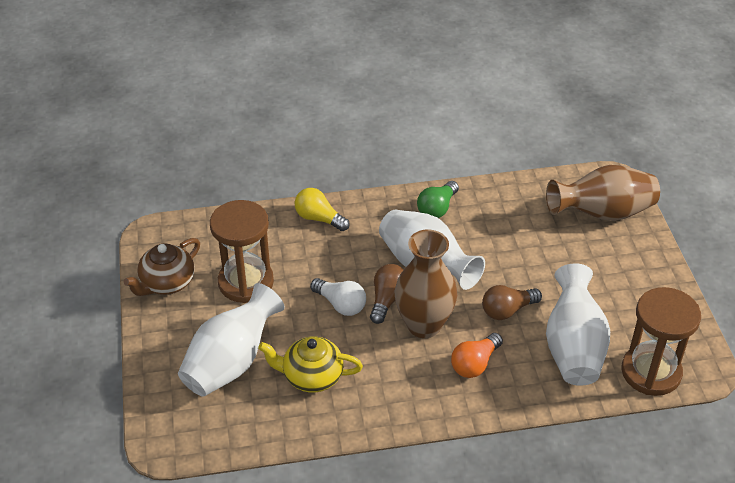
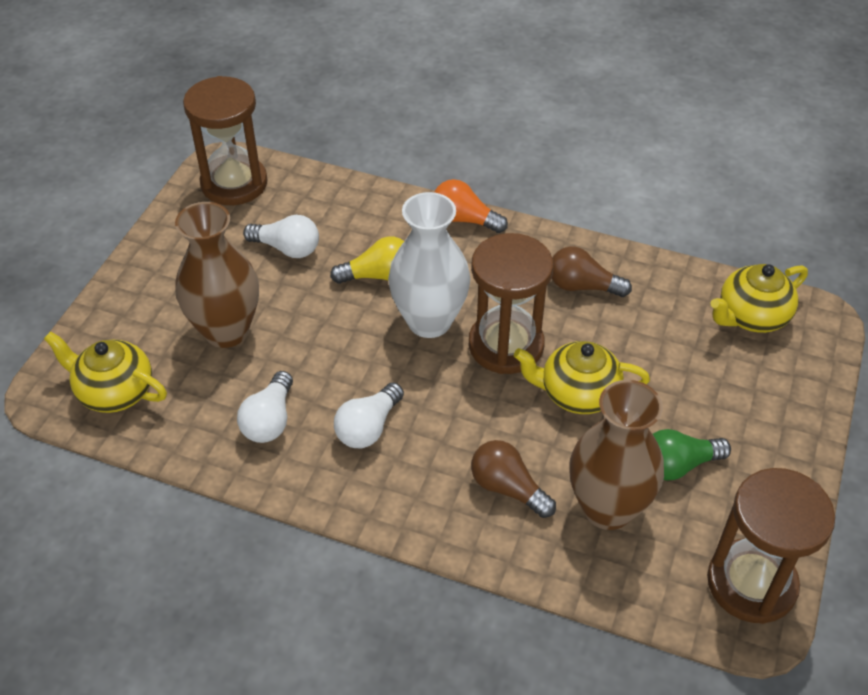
brown hourglass: 2 -> 3
brown teapot: 1 -> 0
white light bulb: 1 -> 3
white vase: 3 -> 1
yellow teapot: 1 -> 3

